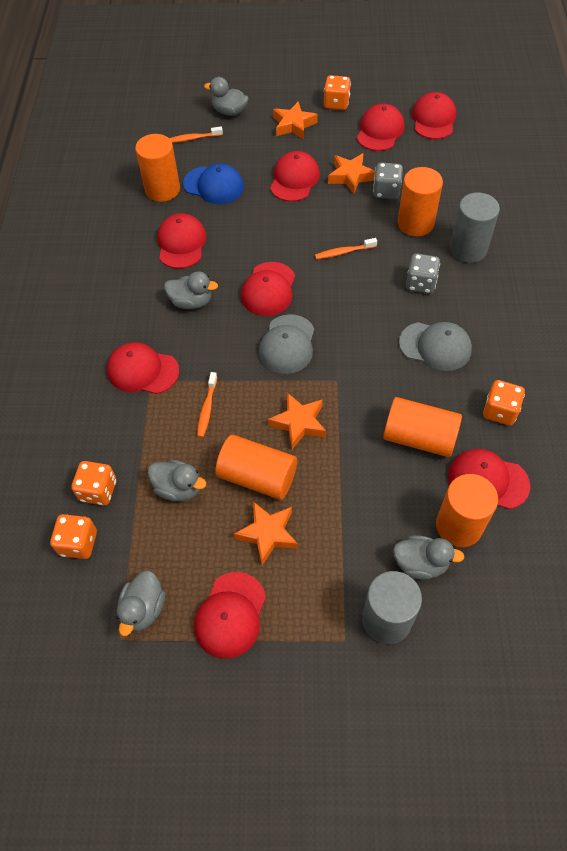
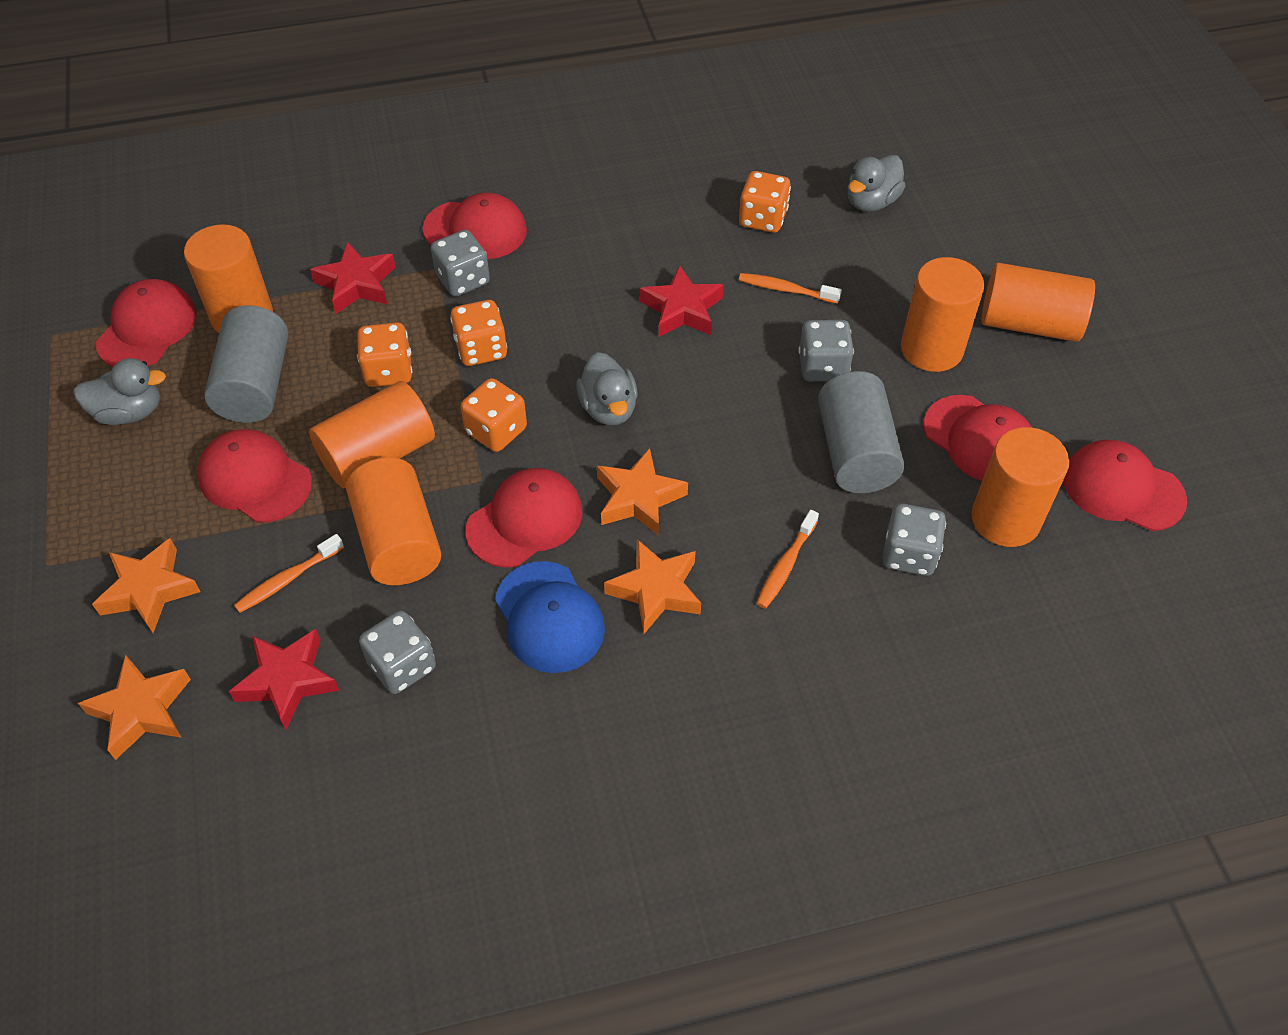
grey cap: 2 -> 0
grey dice: 2 -> 4
grey duck: 5 -> 3
orange cylinder: 5 -> 6
red cap: 8 -> 6
red star: 0 -> 3

